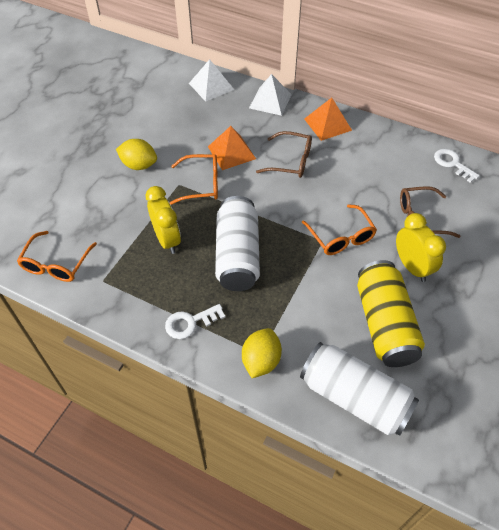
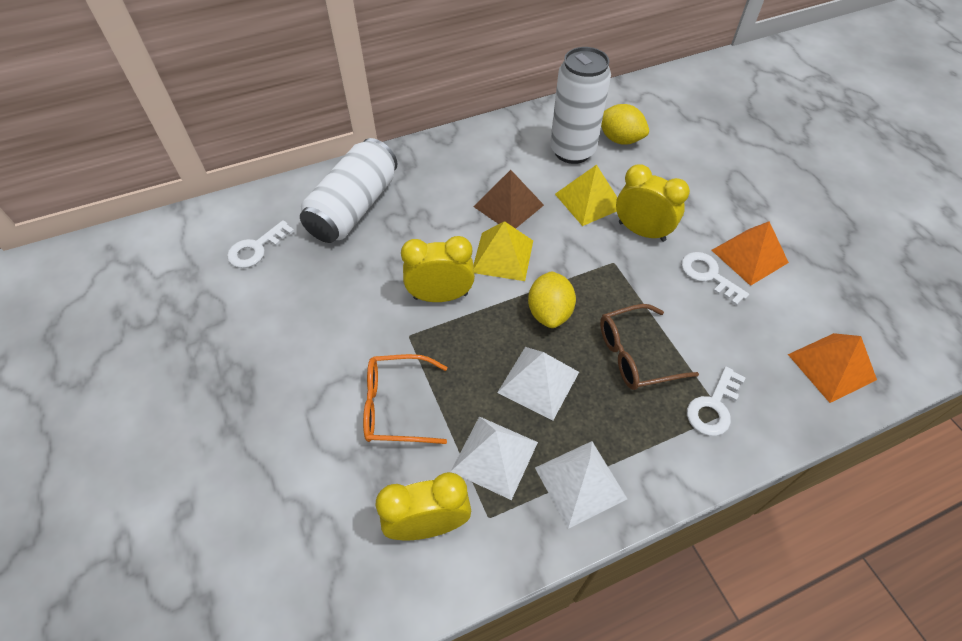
brown glasses: 2 -> 1
brown pyramid: 0 -> 1
orange glasses: 3 -> 1
white key: 2 -> 3
white pyramid: 2 -> 3
yellow can: 1 -> 0
yellow clock: 2 -> 3
yellow pyramid: 0 -> 2

